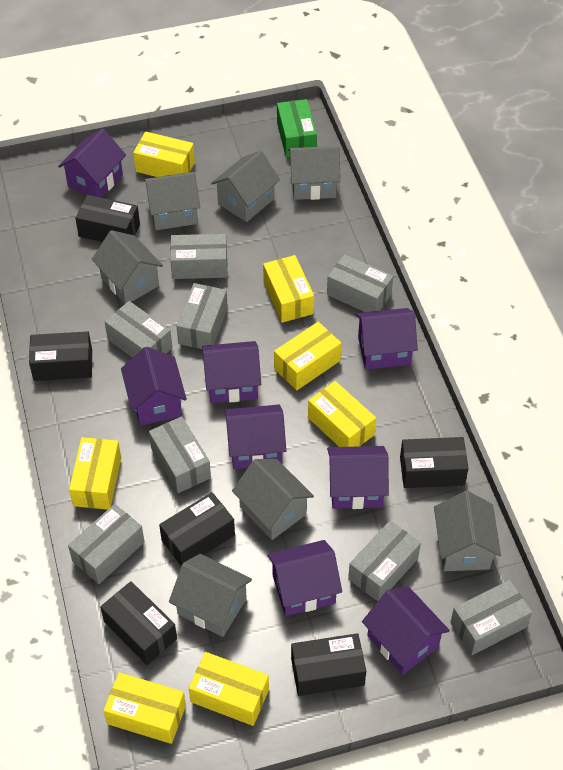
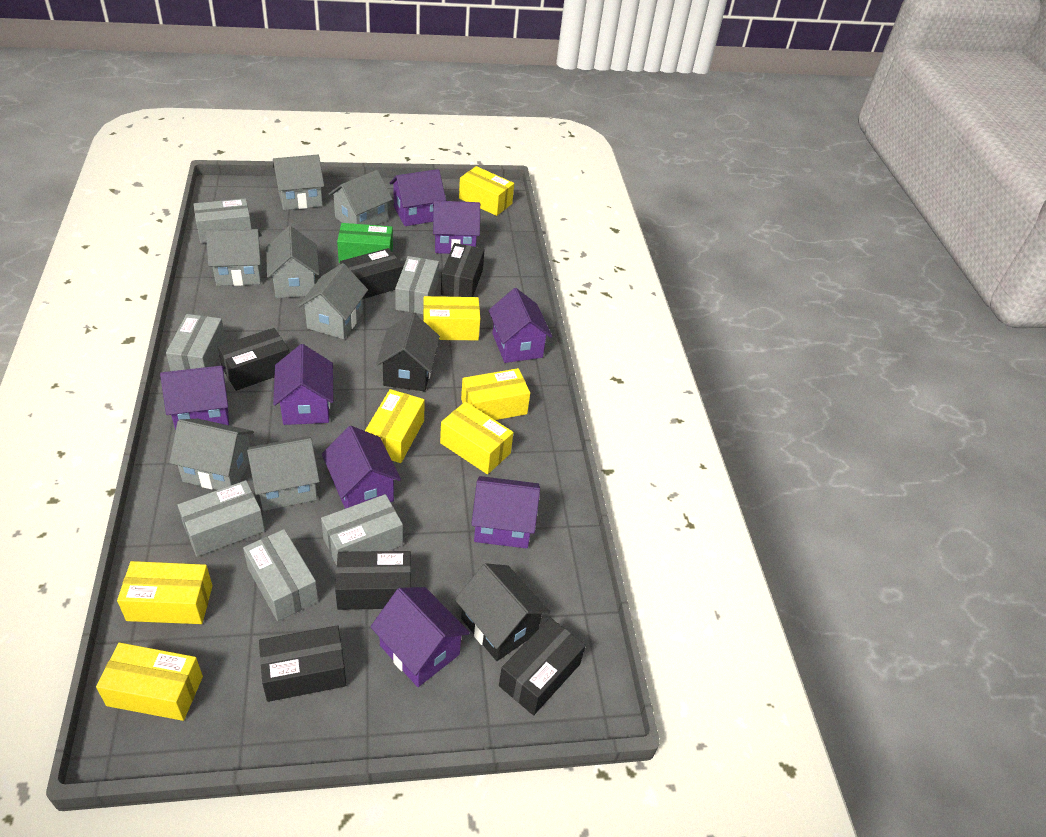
black house: 0 -> 2
grey box: 8 -> 6

